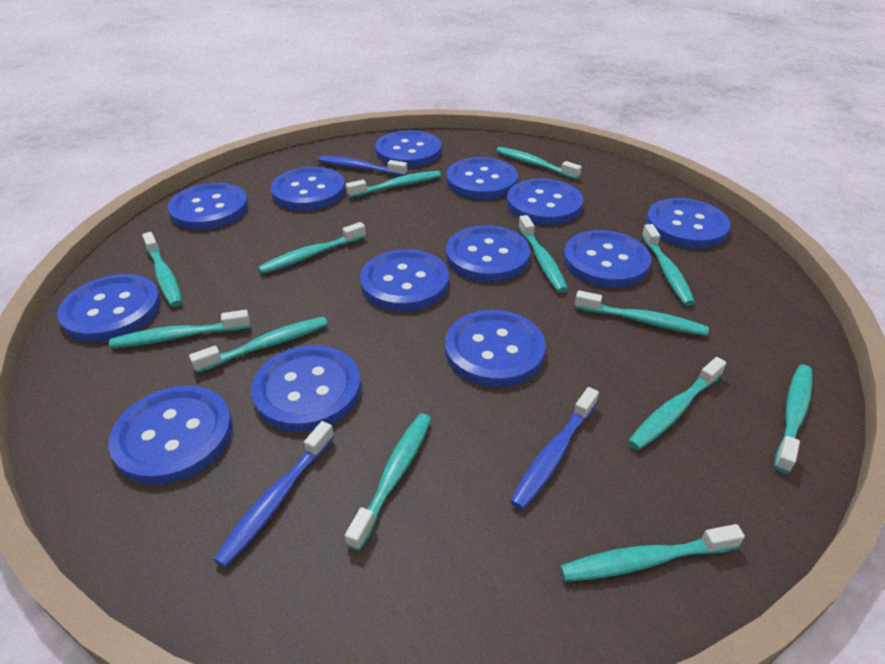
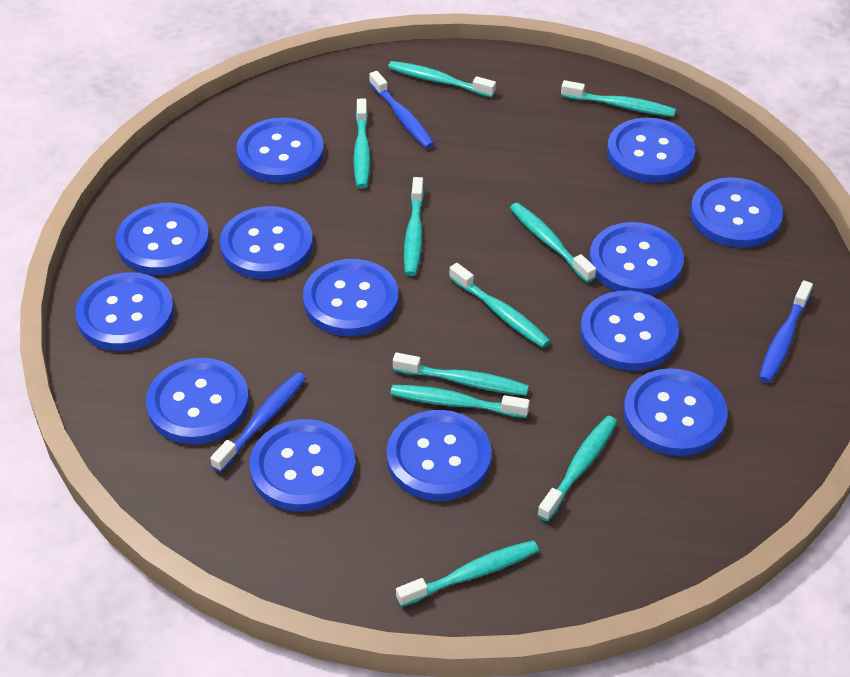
turquoise toothbrush: 13 -> 10

